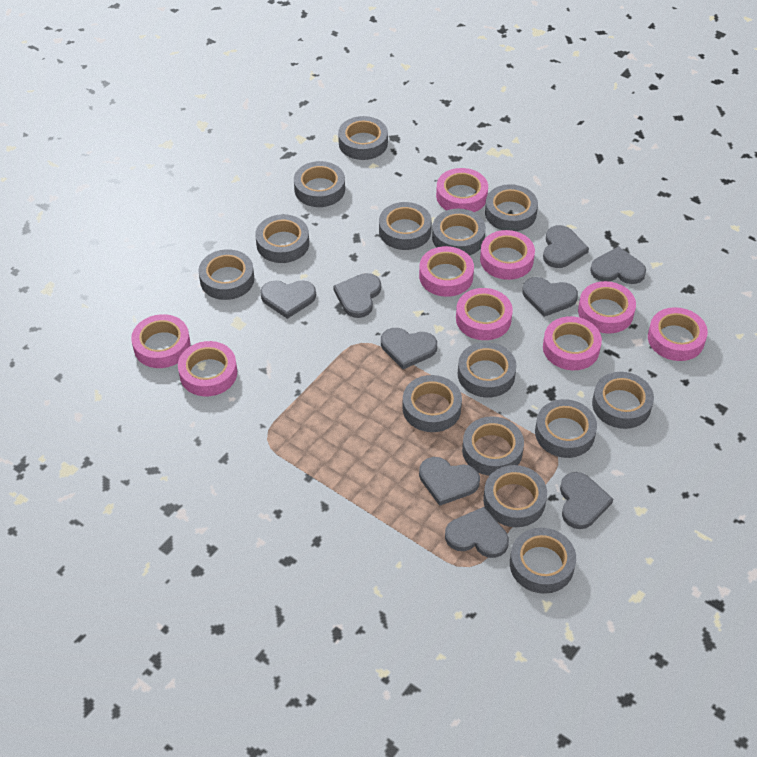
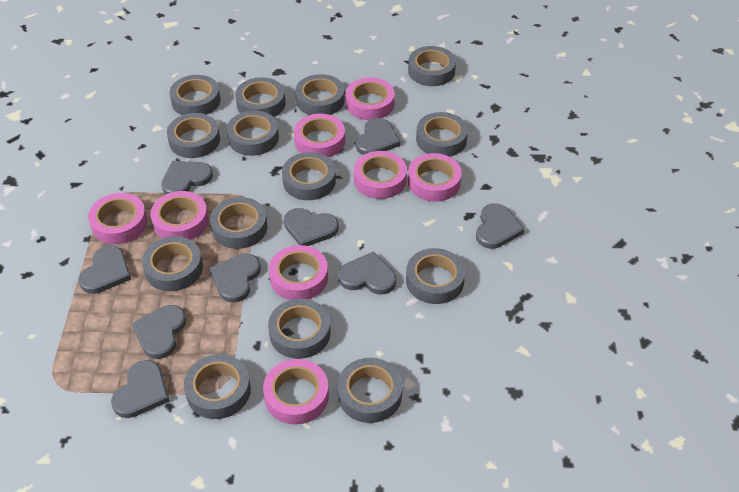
pink tape: 9 -> 8

